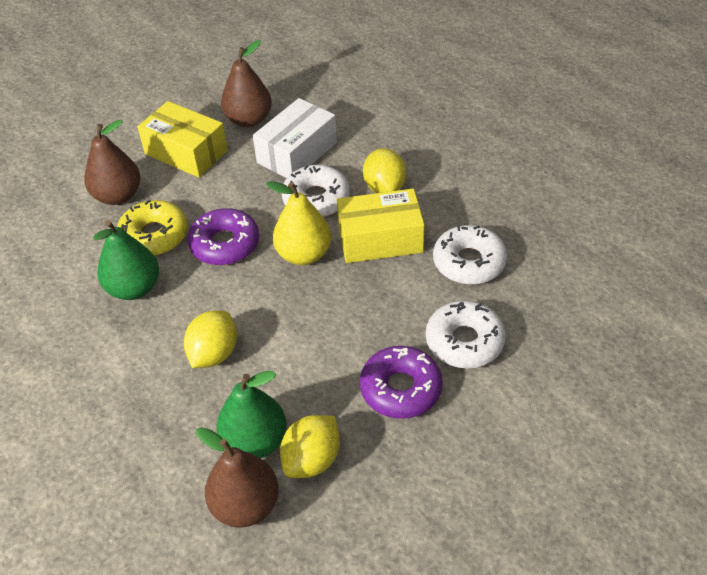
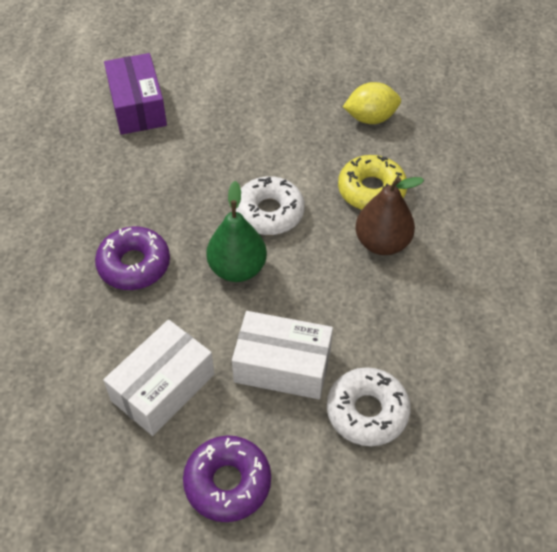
brown pear: 3 -> 1
green pear: 2 -> 1
purple box: 0 -> 1
white box: 1 -> 2
white donut: 3 -> 2
yellow box: 2 -> 0
yellow lemon: 3 -> 1
yellow pear: 1 -> 0

